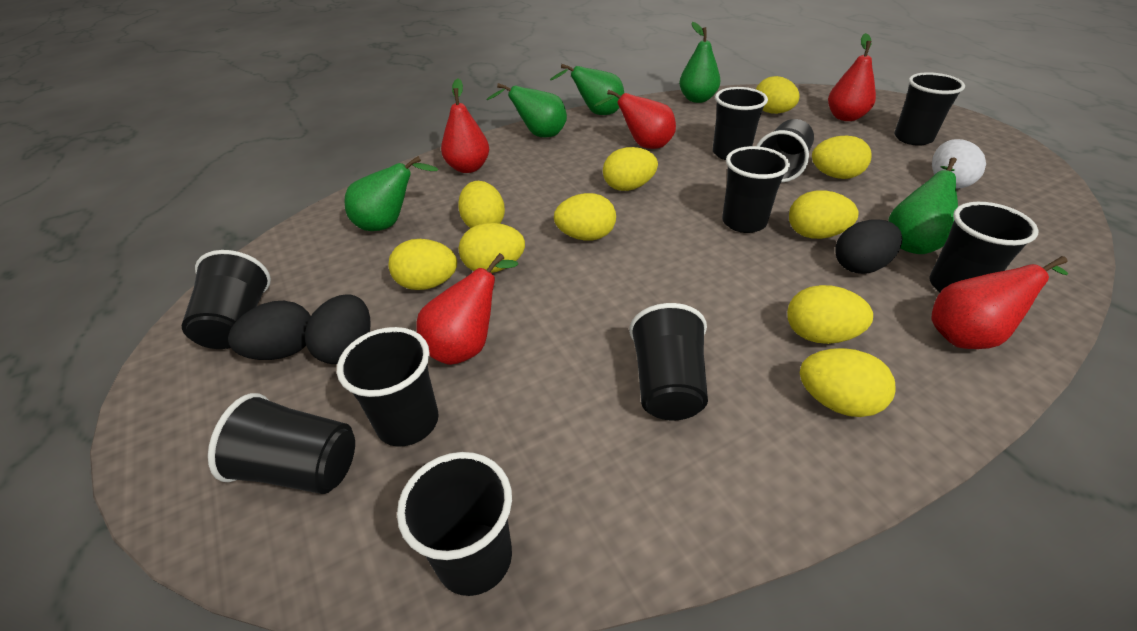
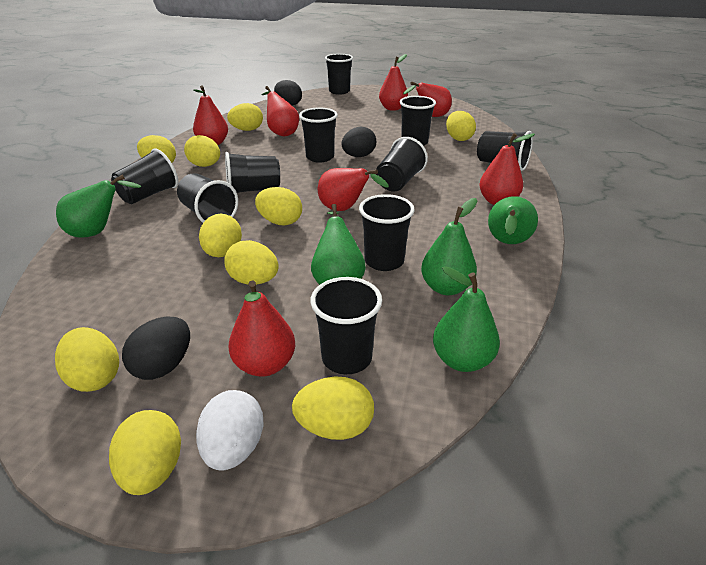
red pear: 5 -> 7

